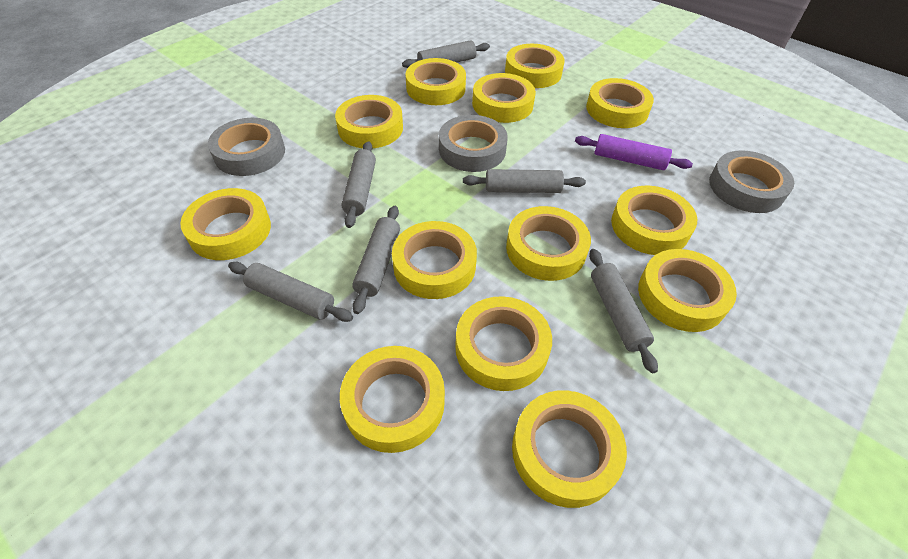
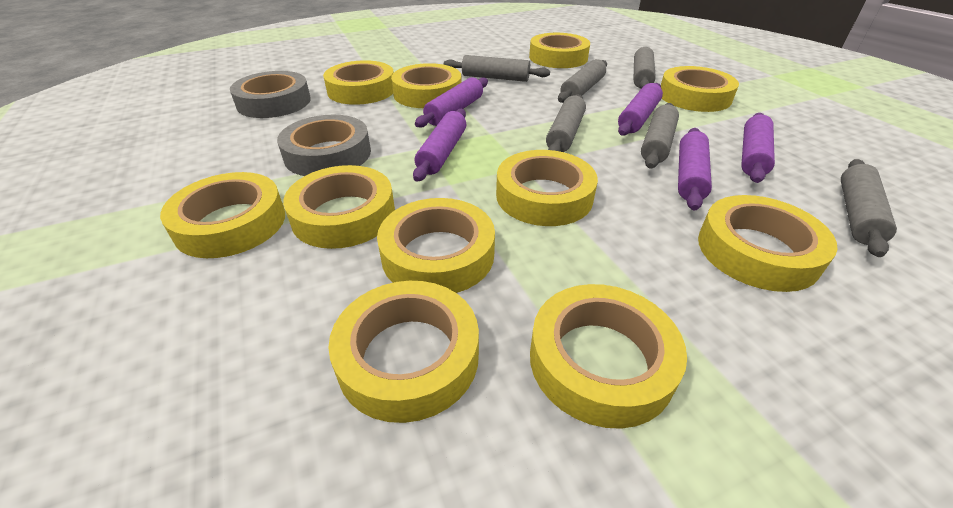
grey tape: 3 -> 2
purple rolling pin: 1 -> 5
yellow tape: 13 -> 11

